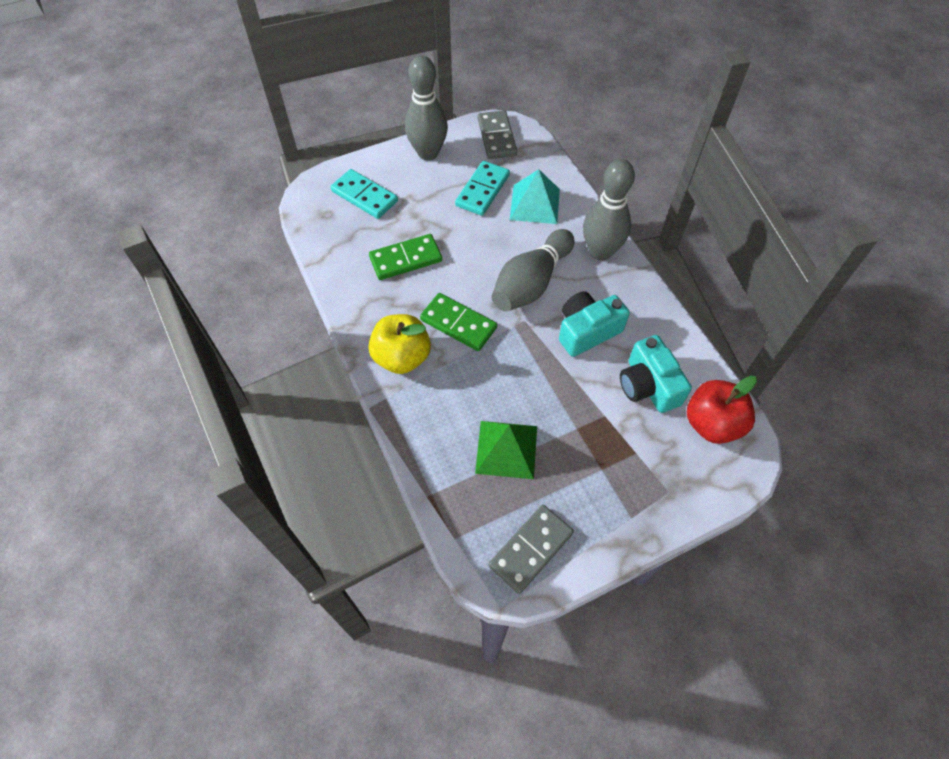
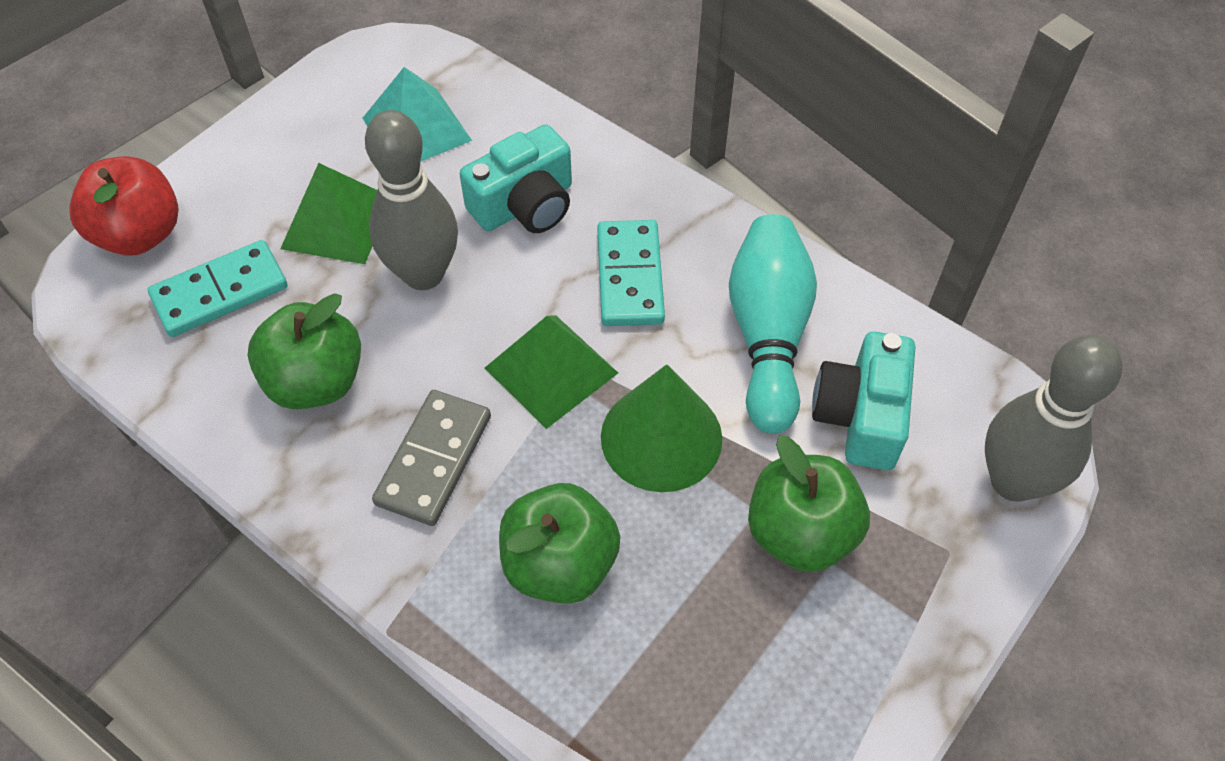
green apple: 0 -> 3
green cone: 0 -> 1
green domino: 2 -> 0
green pyramid: 1 -> 2
grey bowling pin: 3 -> 2
grey domino: 2 -> 1
turquoise bowling pin: 0 -> 1
yellow apple: 1 -> 0

